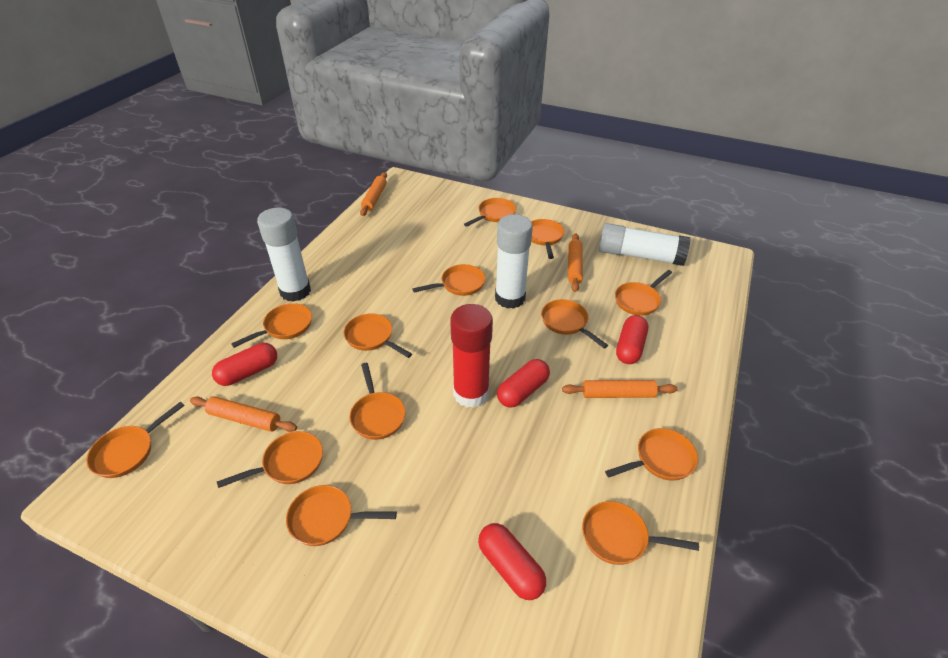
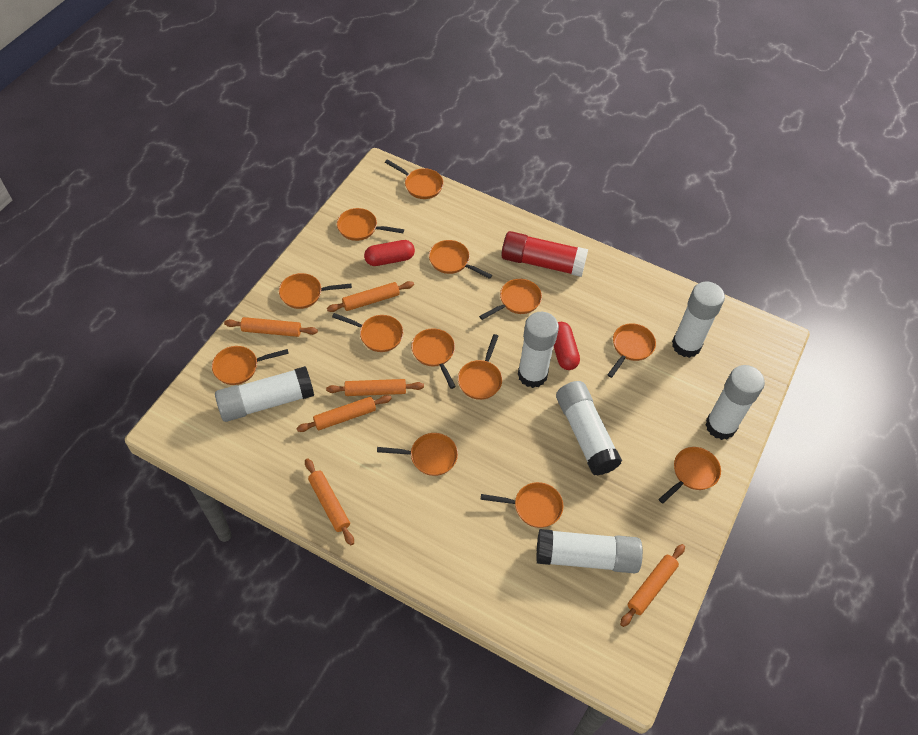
orange rolling pin: 4 -> 6
red capsule: 4 -> 2
white glue stick: 3 -> 6

